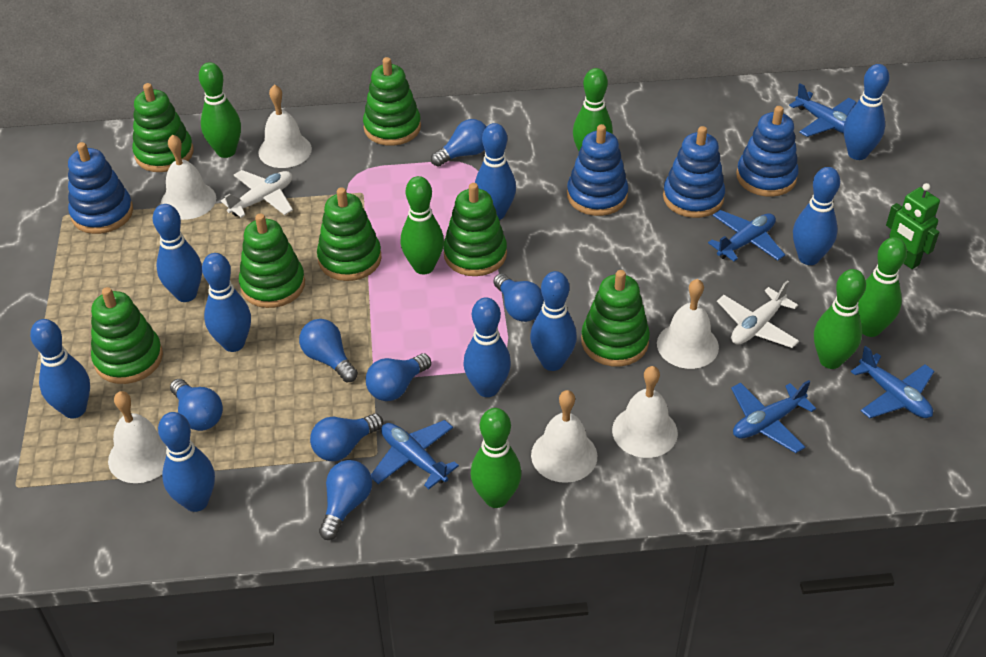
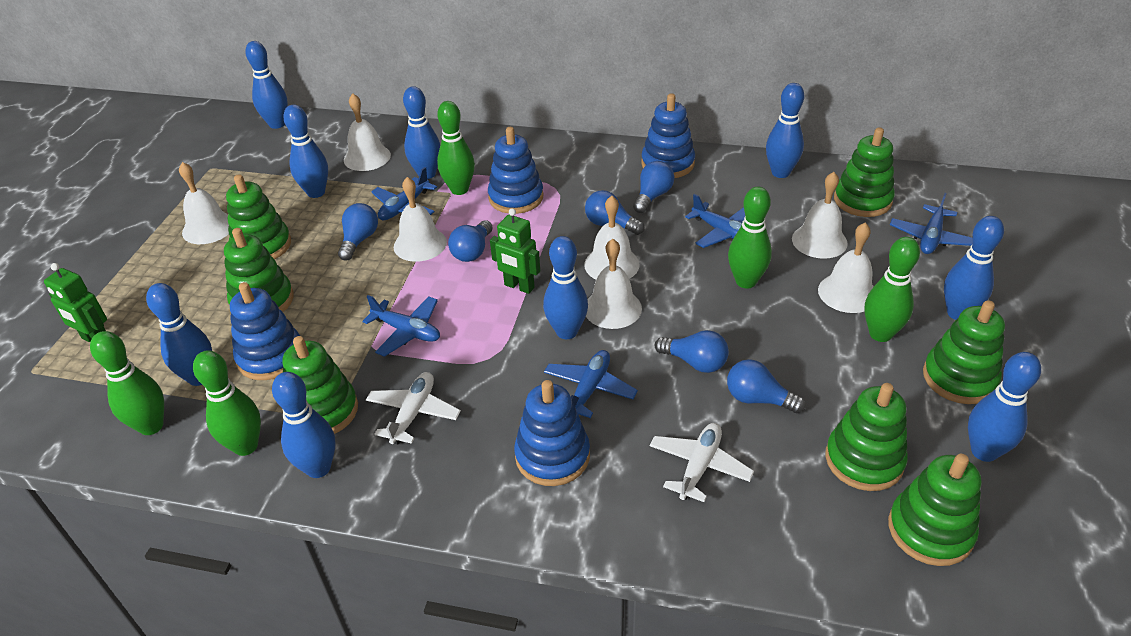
blue light bulb: 7 -> 6
green bowling pin: 6 -> 5
green robot: 1 -> 2
white bell: 6 -> 7

